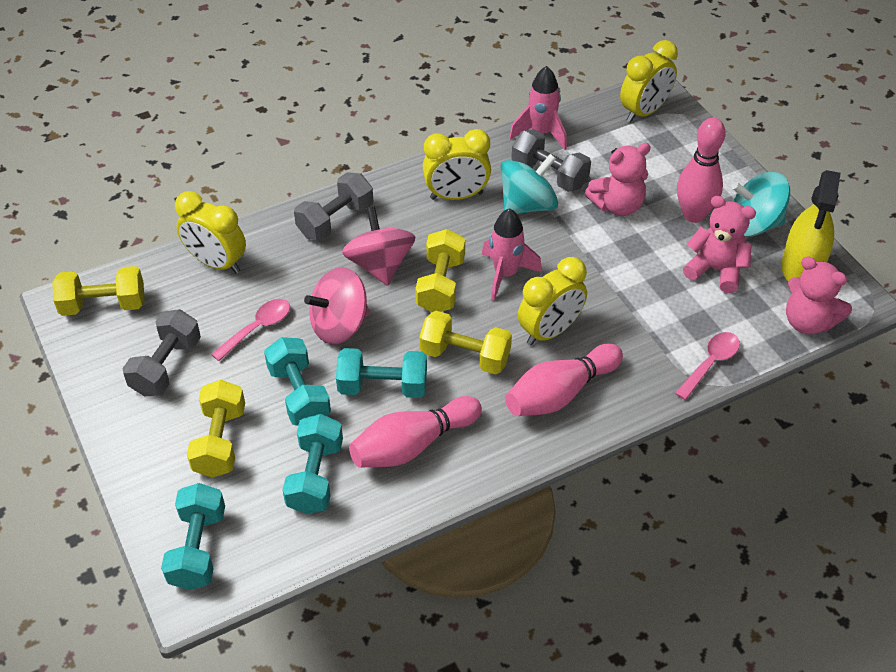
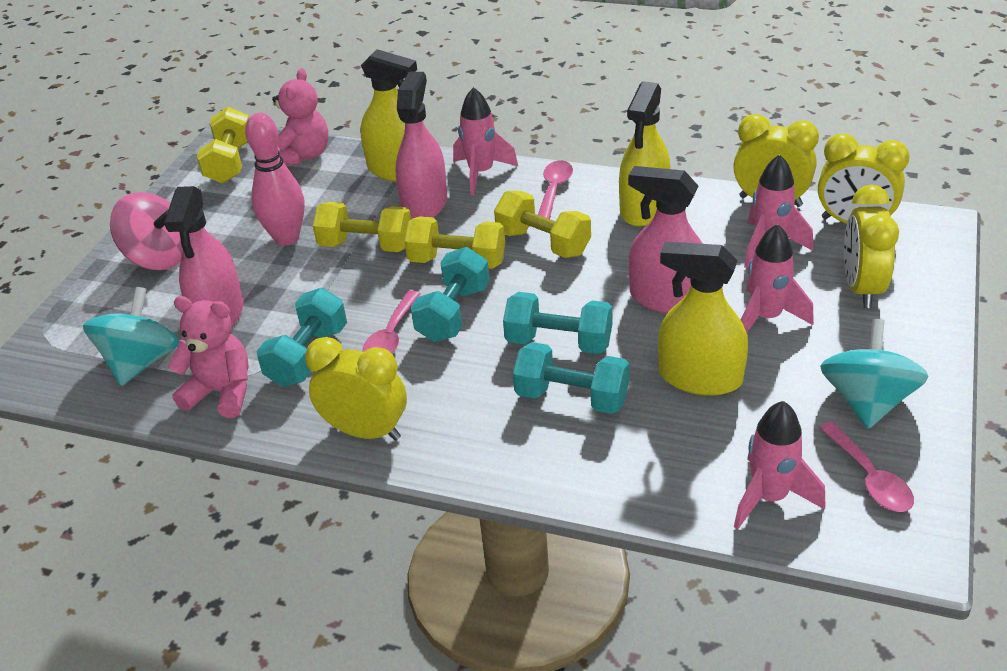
grey dumbbell: 3 -> 0
pink bowling pin: 3 -> 1
pink rocket: 2 -> 4
pink spinning top: 2 -> 1
pink spoon: 2 -> 3
pink spray bottle: 0 -> 3
pink teddy bear: 3 -> 2
yellow spray bottle: 1 -> 3

